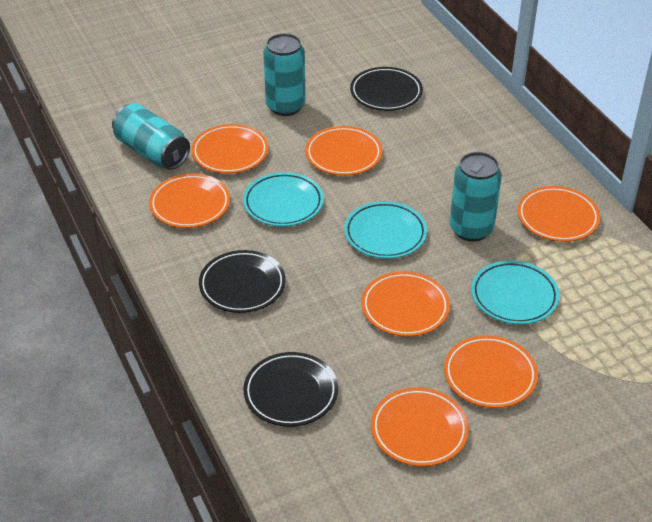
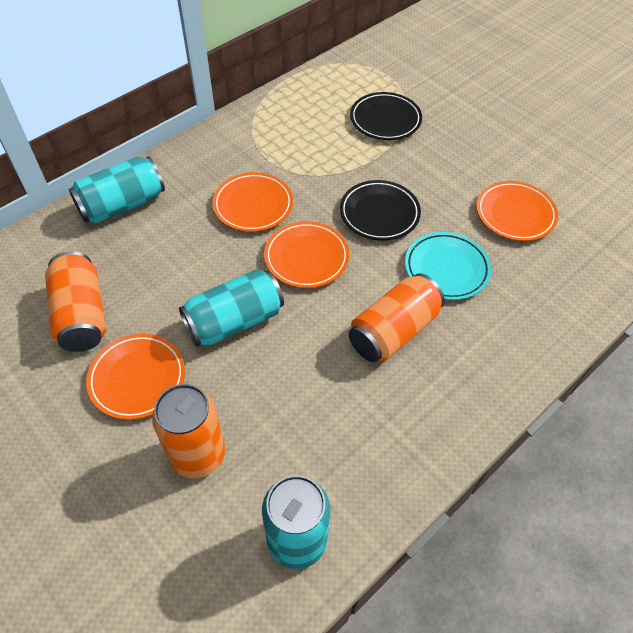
black plate: 3 -> 2
orange can: 0 -> 3
orange plate: 7 -> 4
turquoise plate: 3 -> 1

